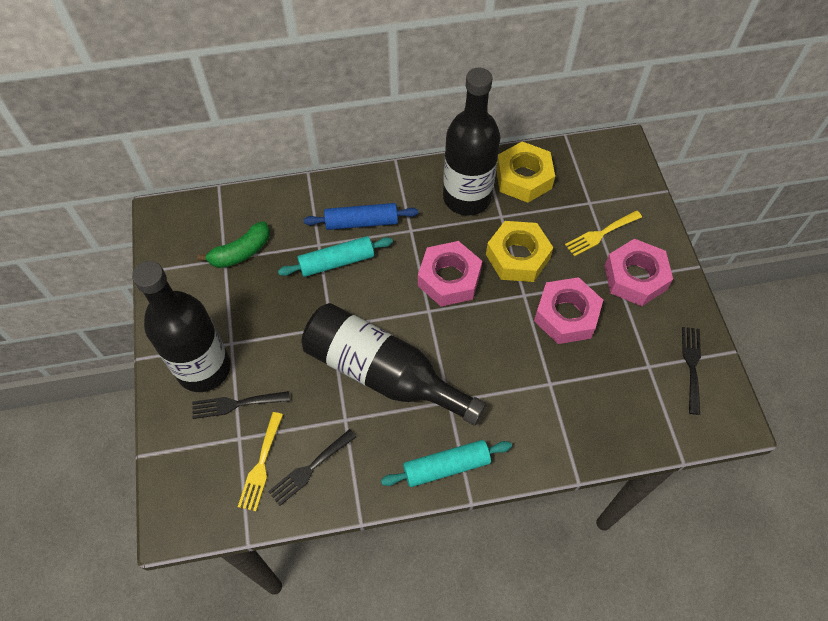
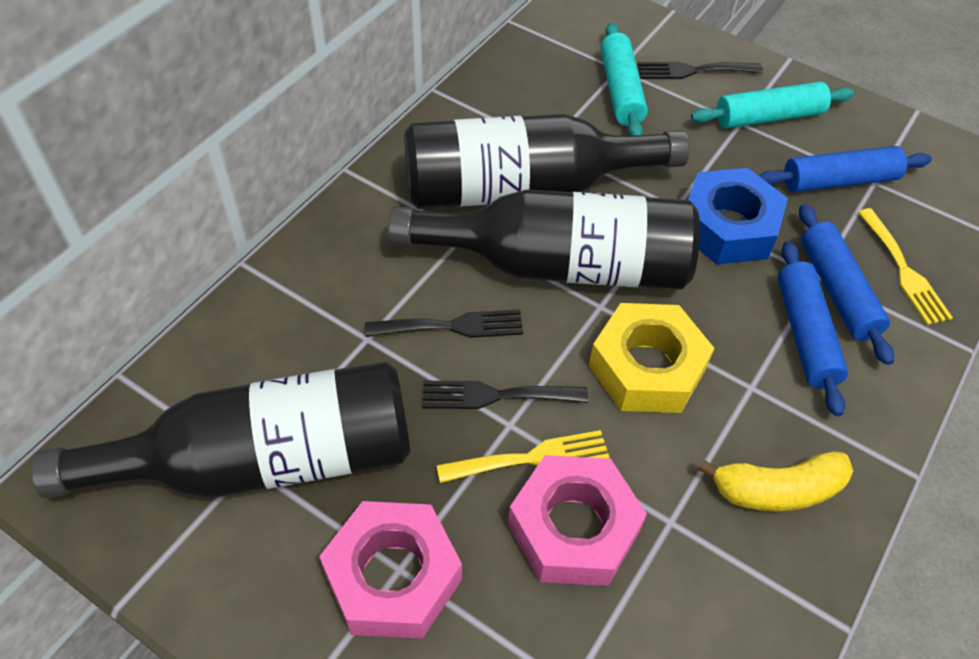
blue nut: 0 -> 1
blue rolling pin: 1 -> 3
green banana: 1 -> 0
pink nut: 3 -> 2
yellow banana: 0 -> 1
yellow nut: 2 -> 1

